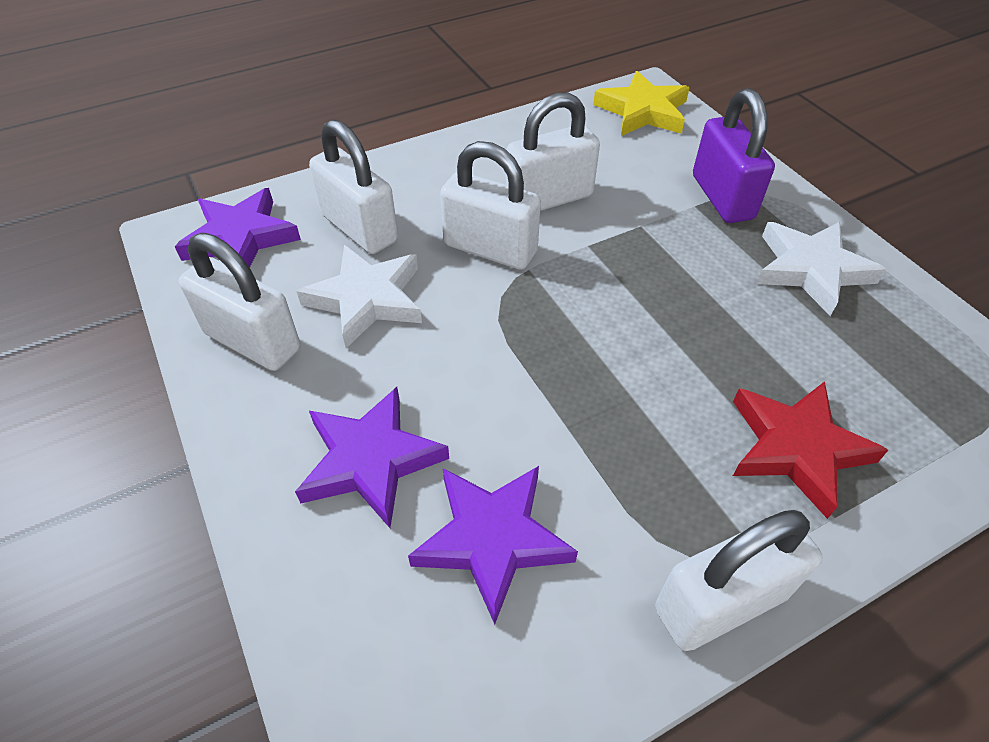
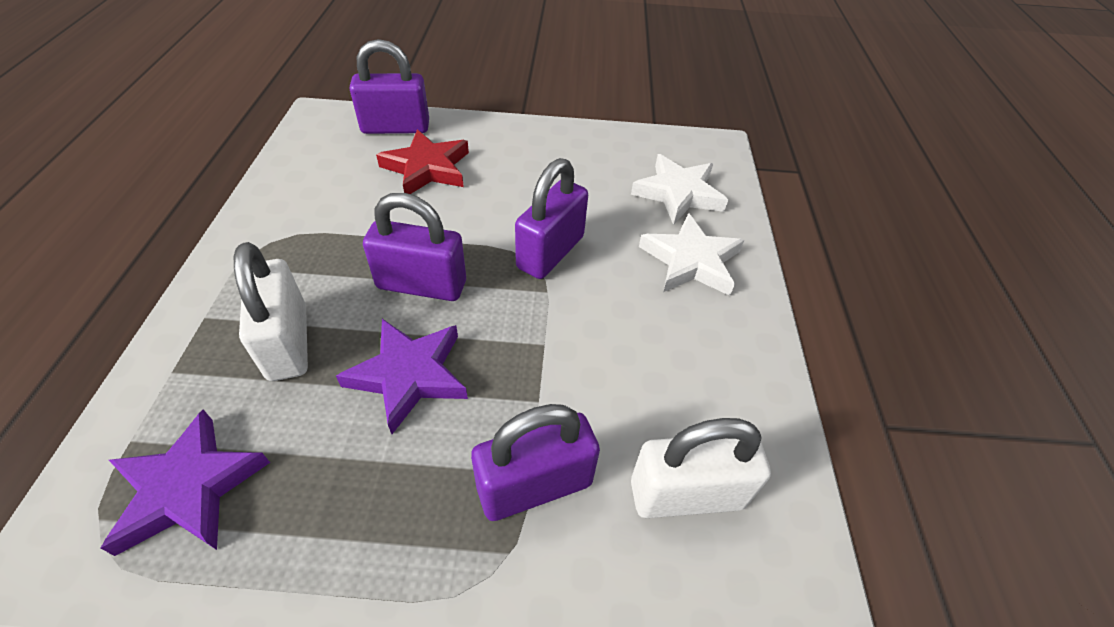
purple padlock: 1 -> 4
purple star: 3 -> 2
white padlock: 5 -> 2
yellow star: 1 -> 0

